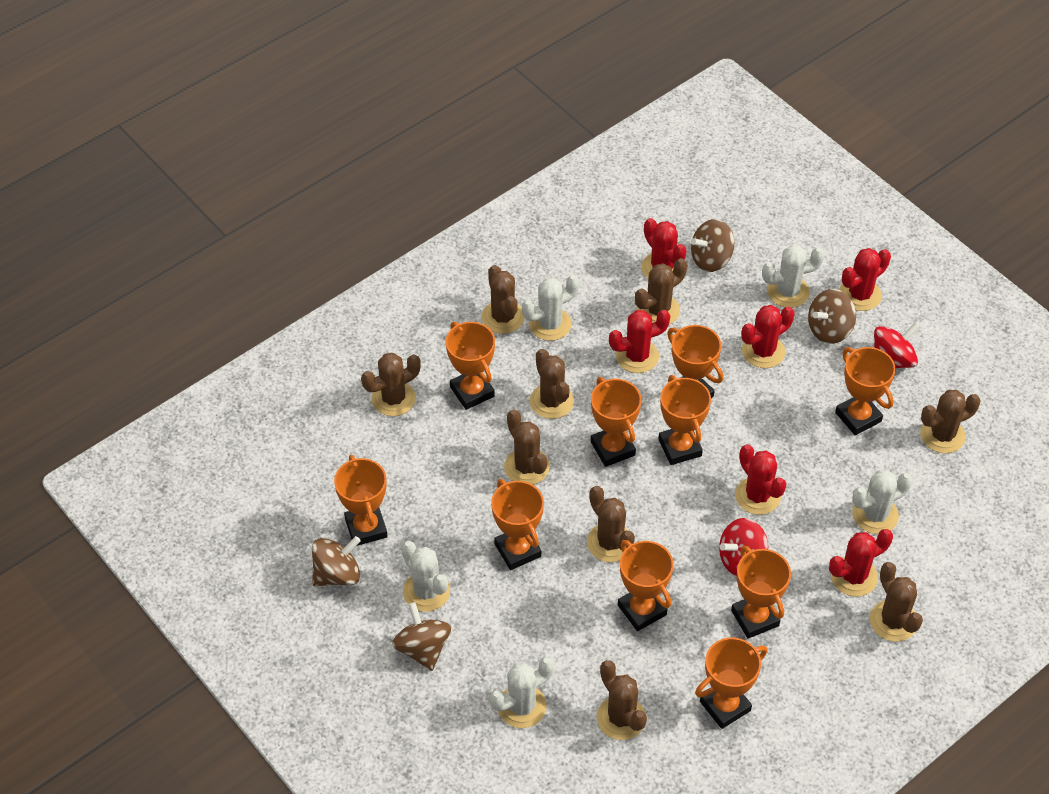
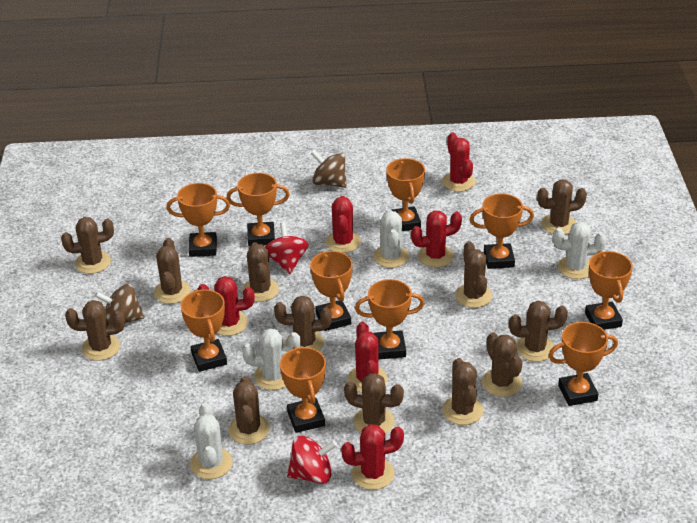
brown cactus: 9 -> 12
brown spinning top: 4 -> 2
white cactus: 5 -> 4

